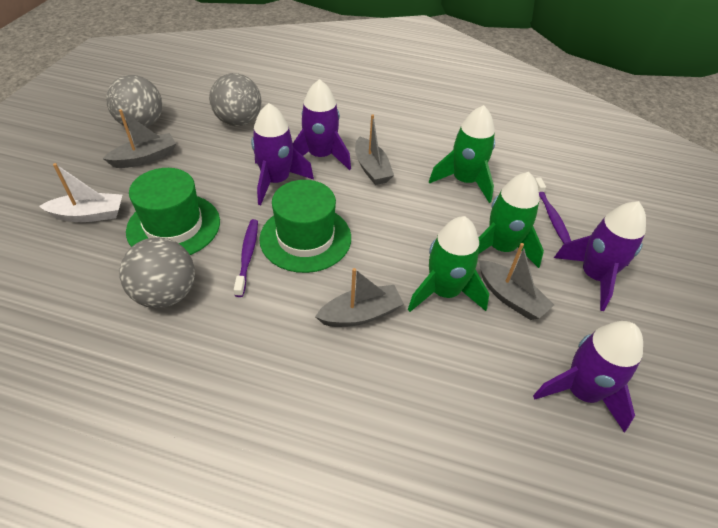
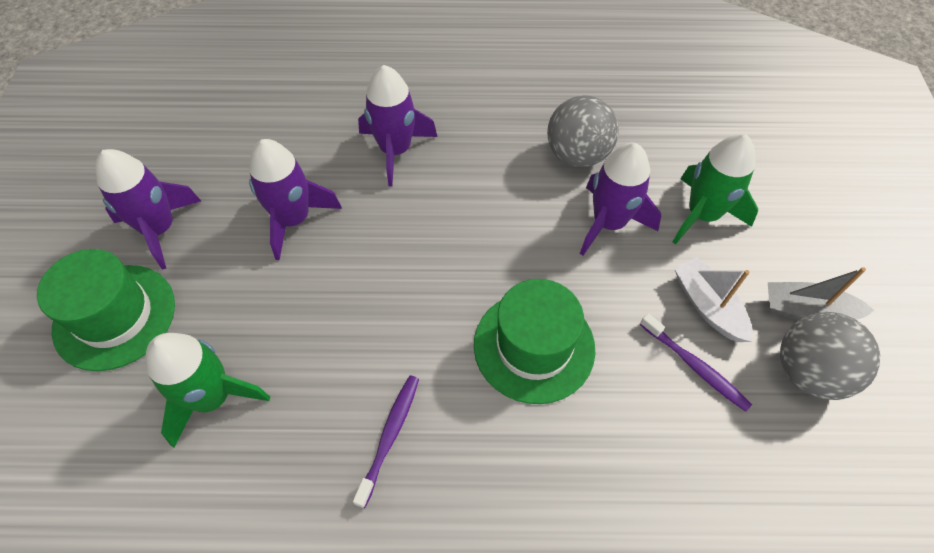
green rocket: 3 -> 2
grey ball: 3 -> 2
grey boat: 4 -> 1

